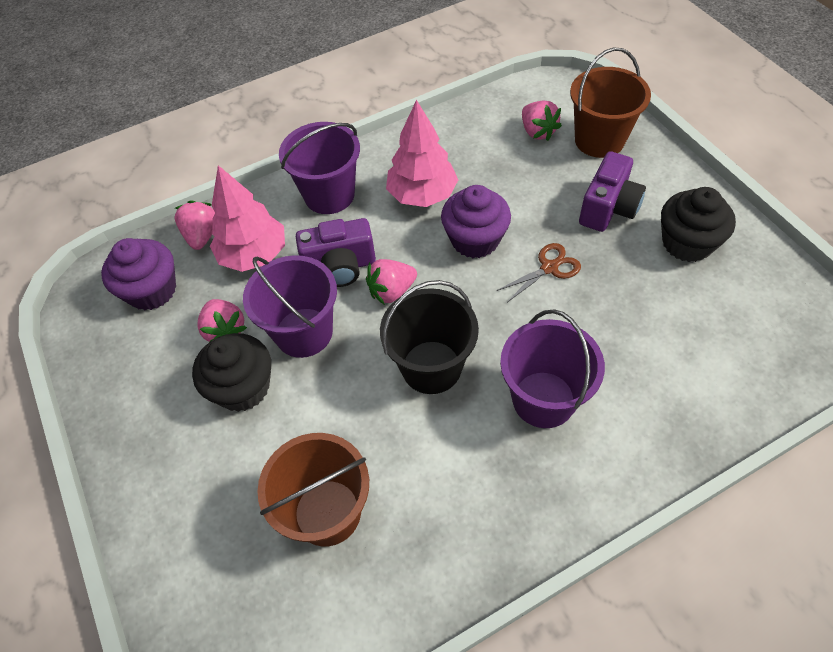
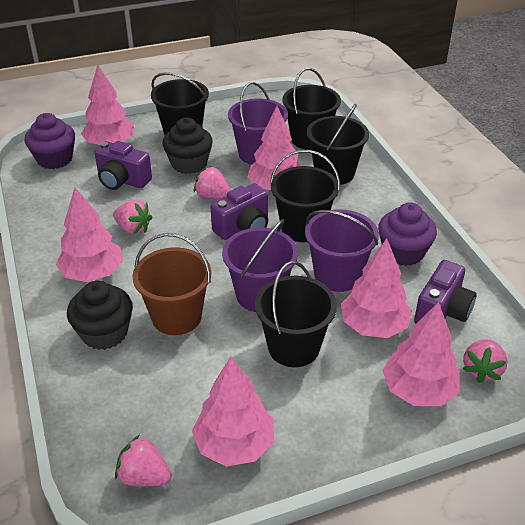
black bucket: 1 -> 5
brown bucket: 2 -> 1
brown scissors: 1 -> 0
pink tree: 2 -> 6
purple camera: 2 -> 3

